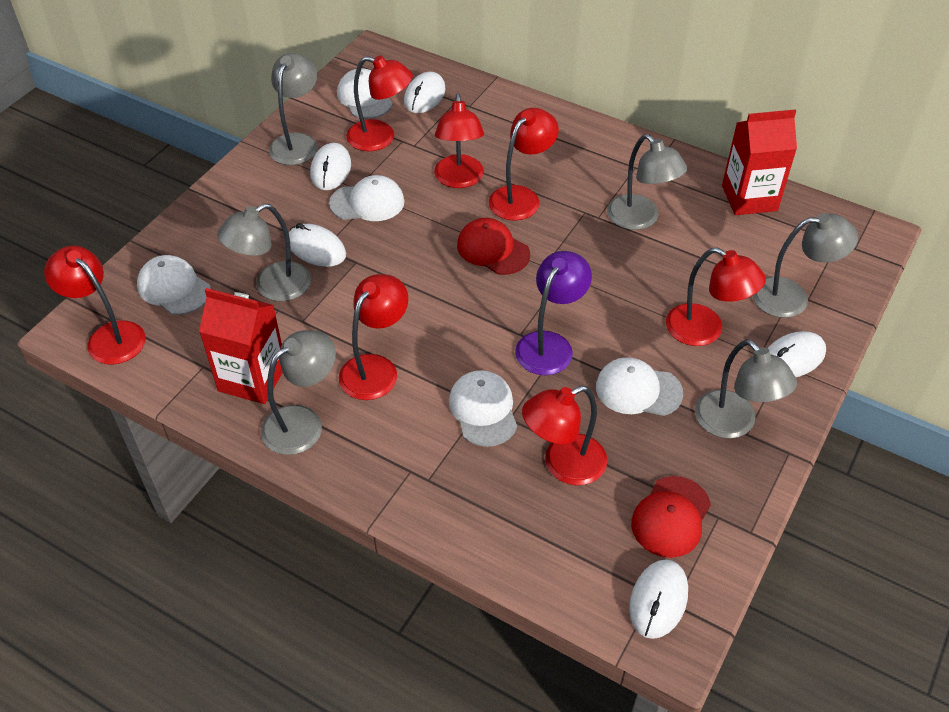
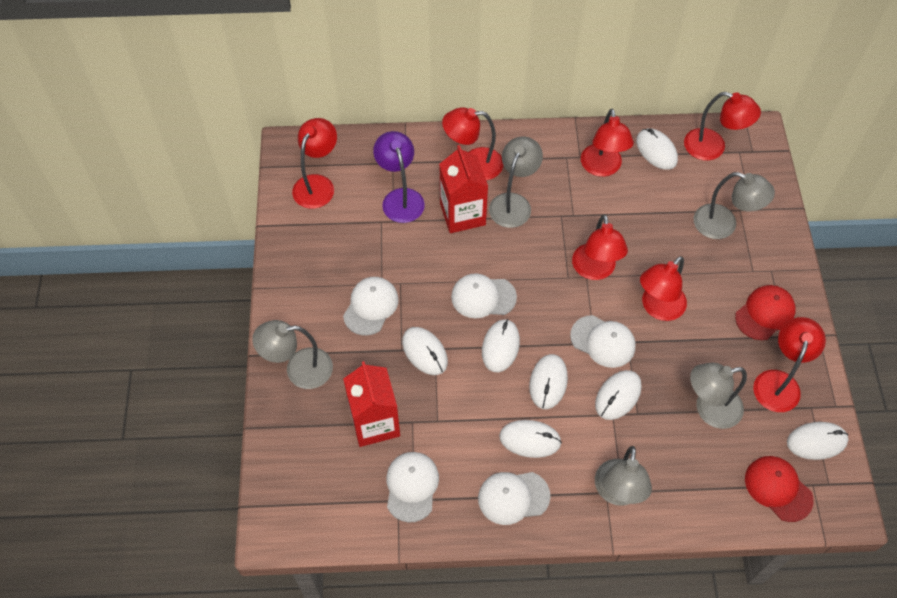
grey lamp: 6 -> 5
white mouse: 5 -> 7

